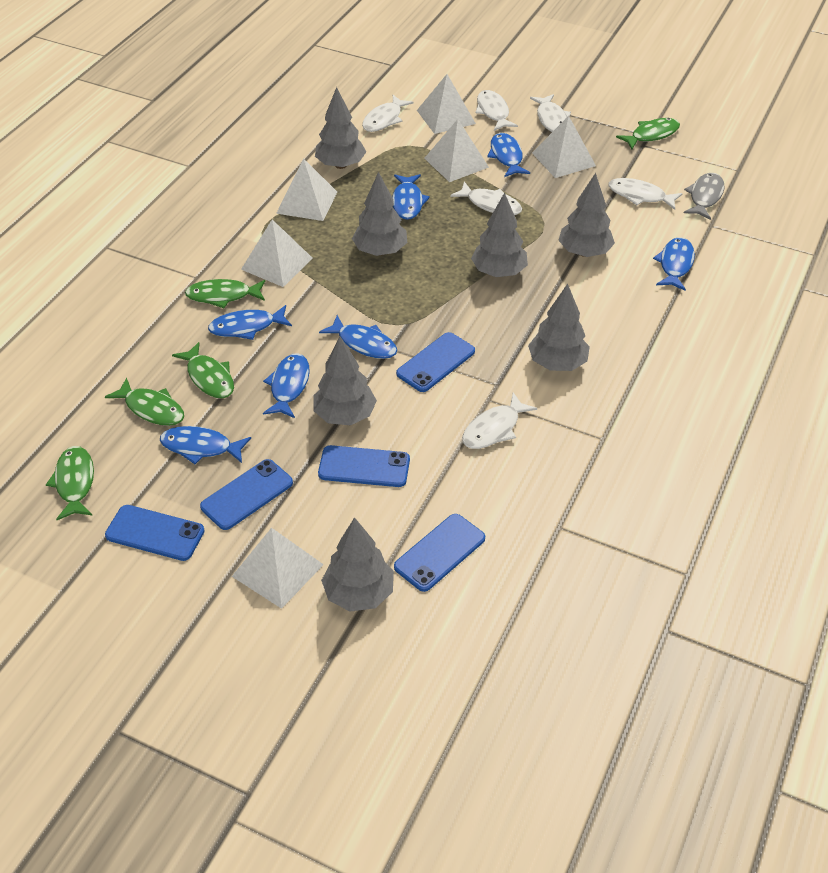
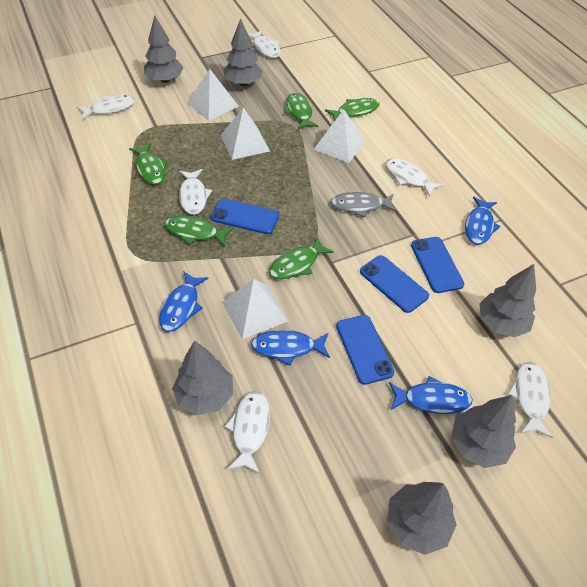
blue fish: 7 -> 4
blue phone: 5 -> 4
grey tree: 7 -> 6
white pyramid: 6 -> 4

